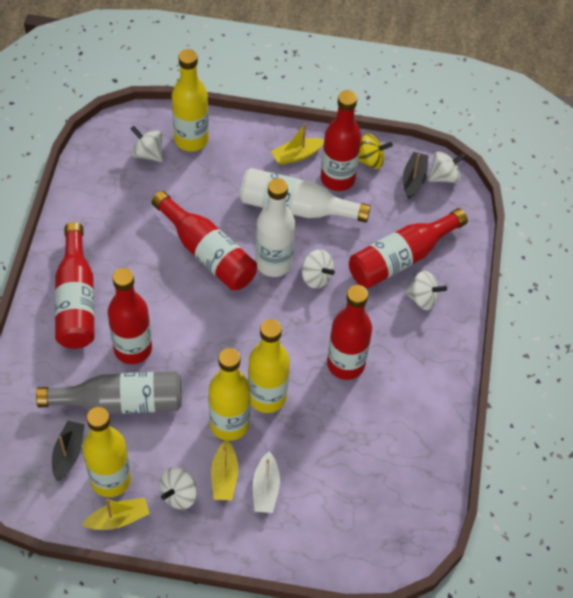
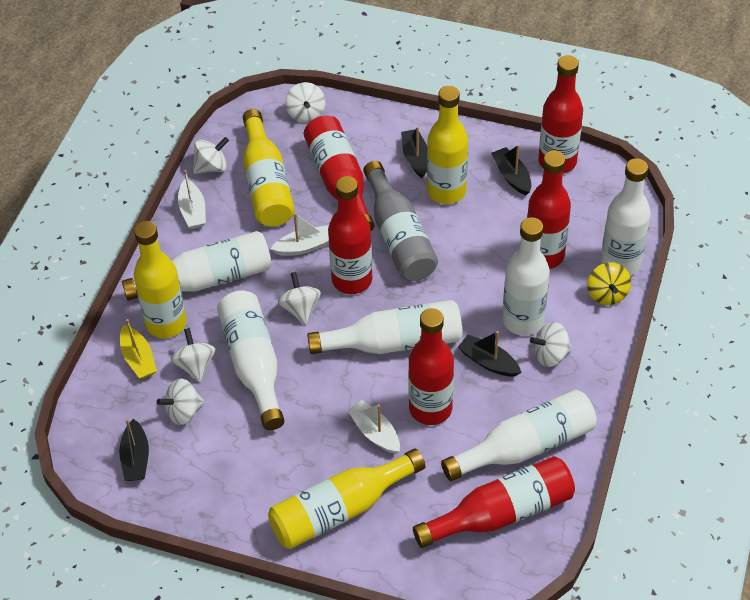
black boat: 2 -> 4
white boat: 1 -> 3
white bottle: 2 -> 6
white spinning top: 5 -> 6
yellow boat: 3 -> 1

